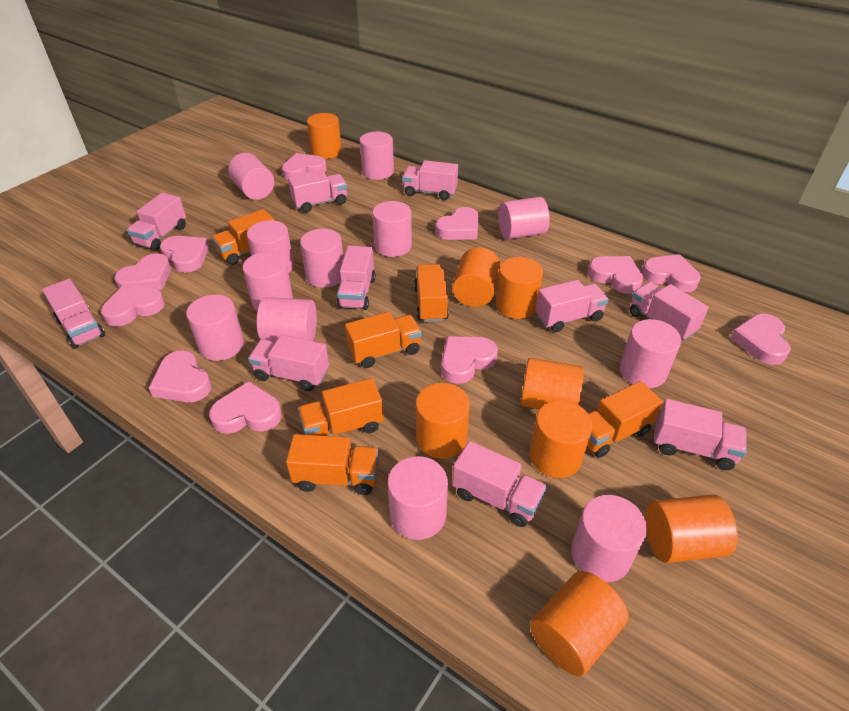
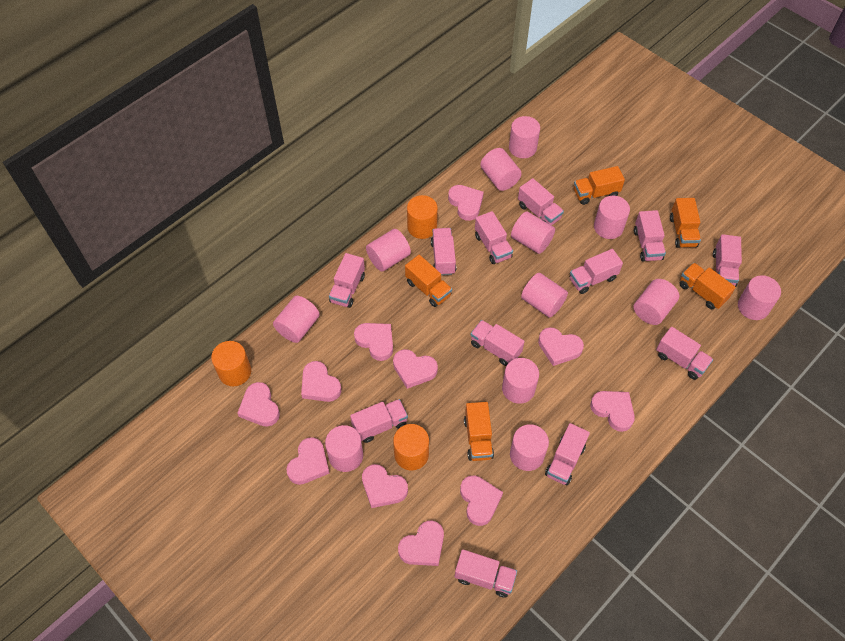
orange cylinder: 8 -> 3
orange truck: 6 -> 5
pink truck: 10 -> 12

